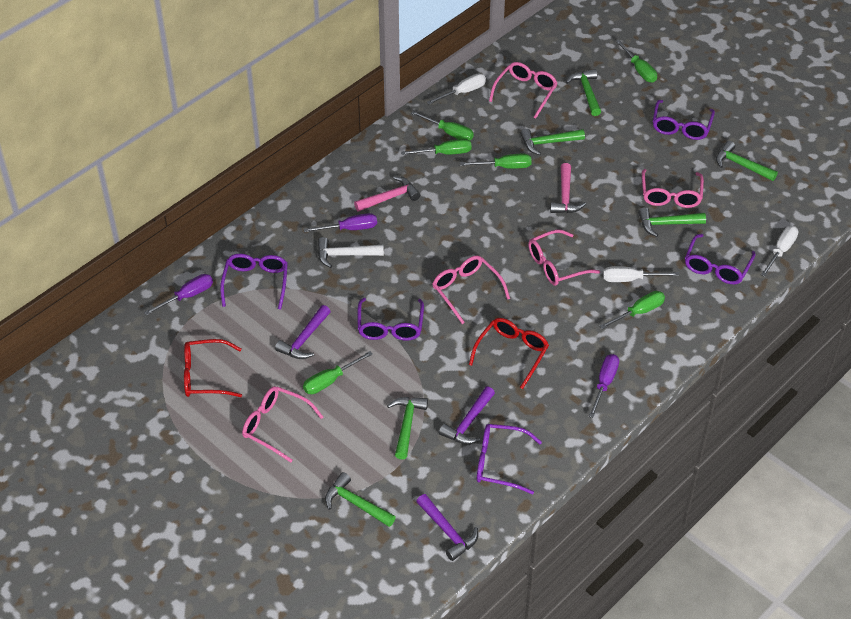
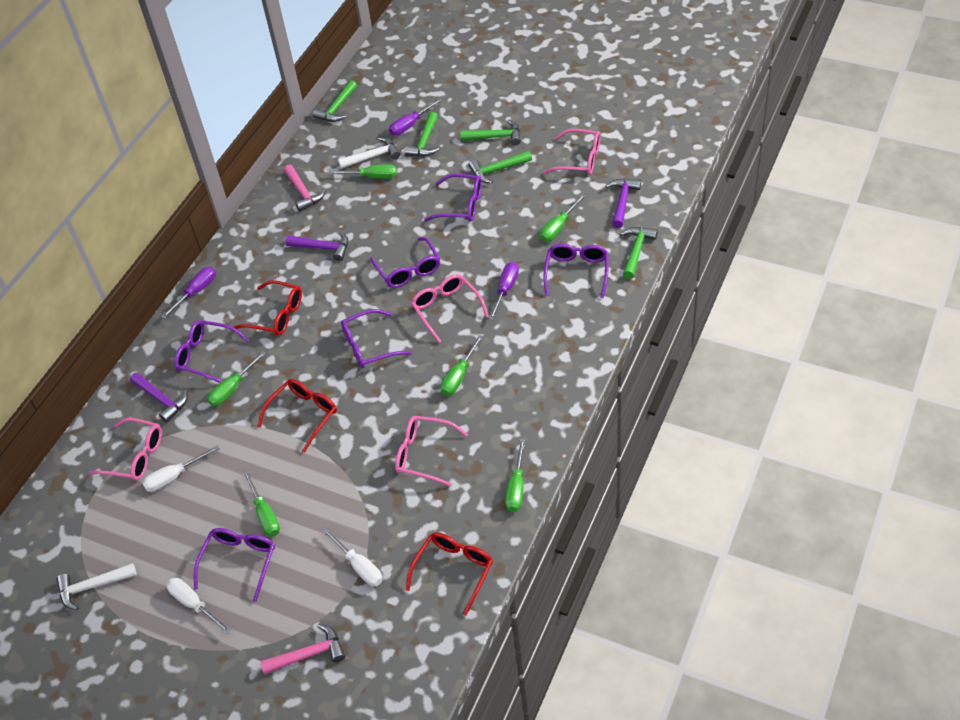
green hammer: 6 -> 5
pink glasses: 5 -> 4
purple glasses: 5 -> 6
red glasses: 2 -> 3
white hammer: 1 -> 2

